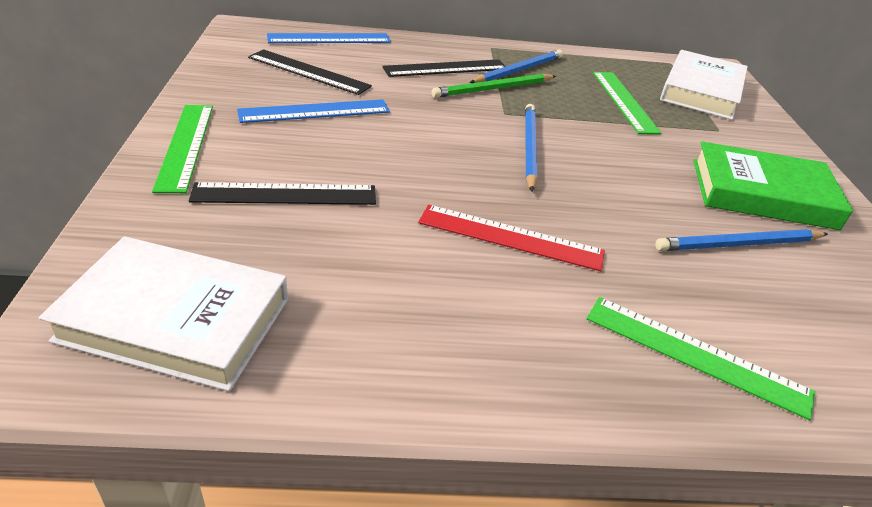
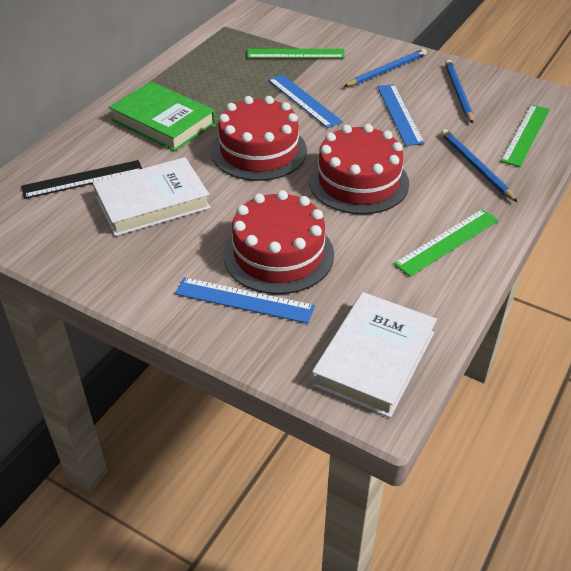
black ruler: 3 -> 1
blue ruler: 2 -> 3
green pencil: 1 -> 0
red cake: 0 -> 3
red ruler: 1 -> 0

